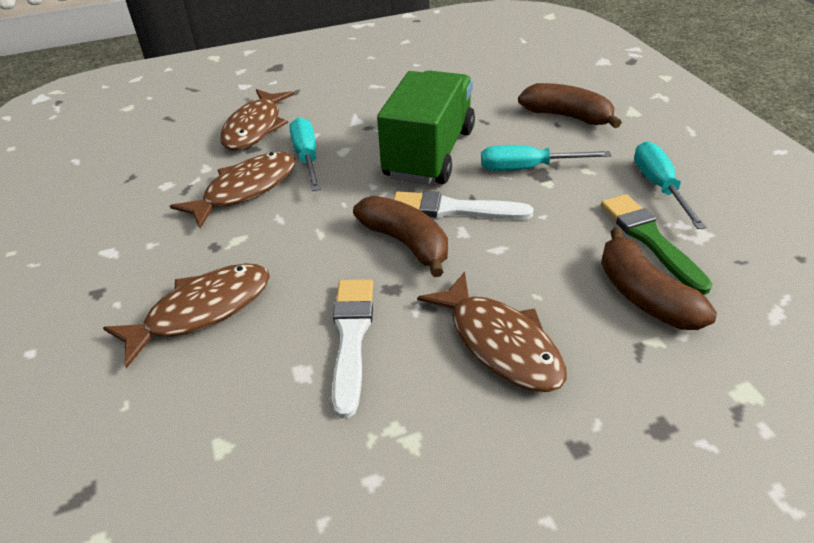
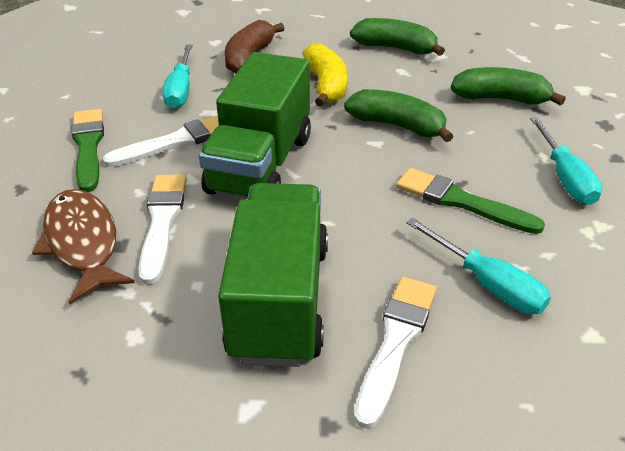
brown banana: 3 -> 1
brown fish: 4 -> 1
green banana: 0 -> 3
green brush: 1 -> 2
green truck: 1 -> 2
white brush: 2 -> 3
yellow banana: 0 -> 1

